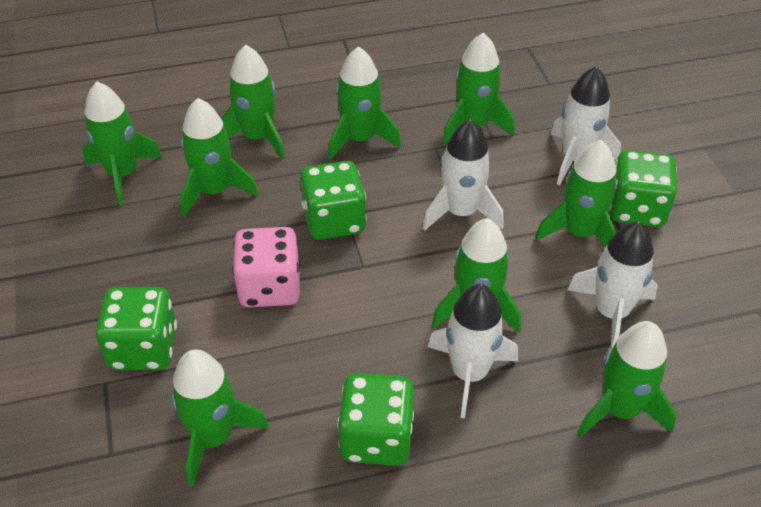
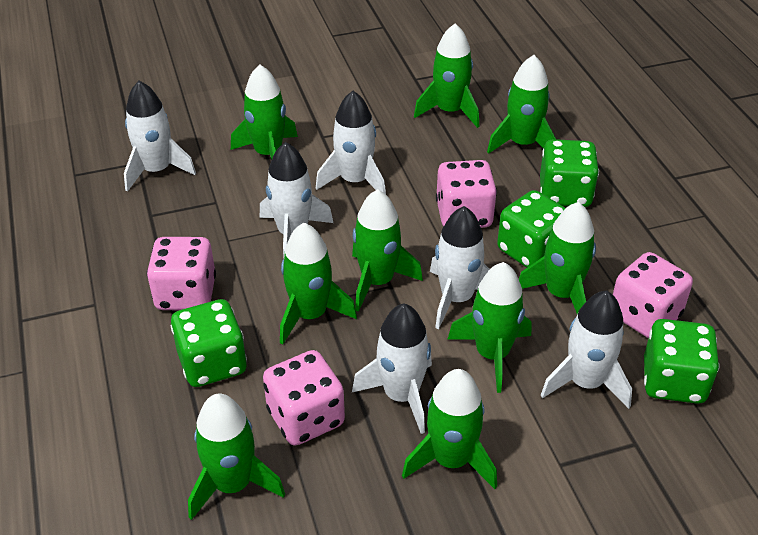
pink dice: 1 -> 4
white rocket: 4 -> 6

